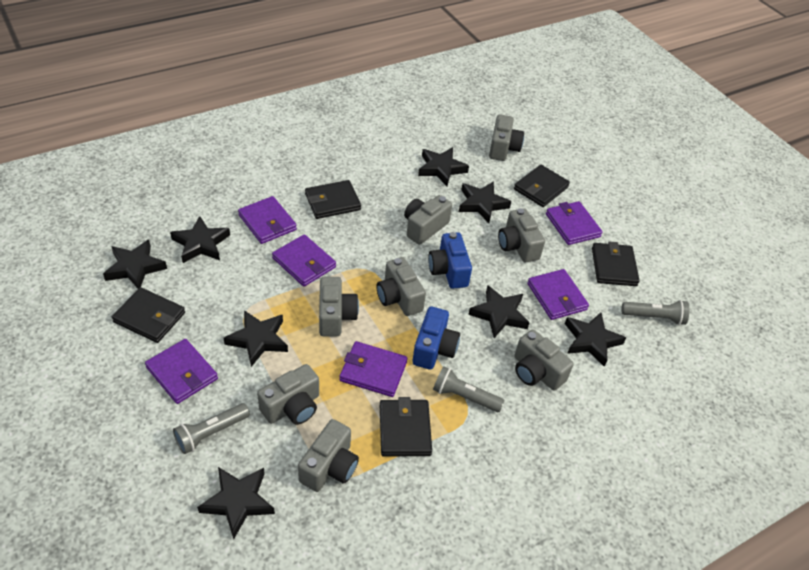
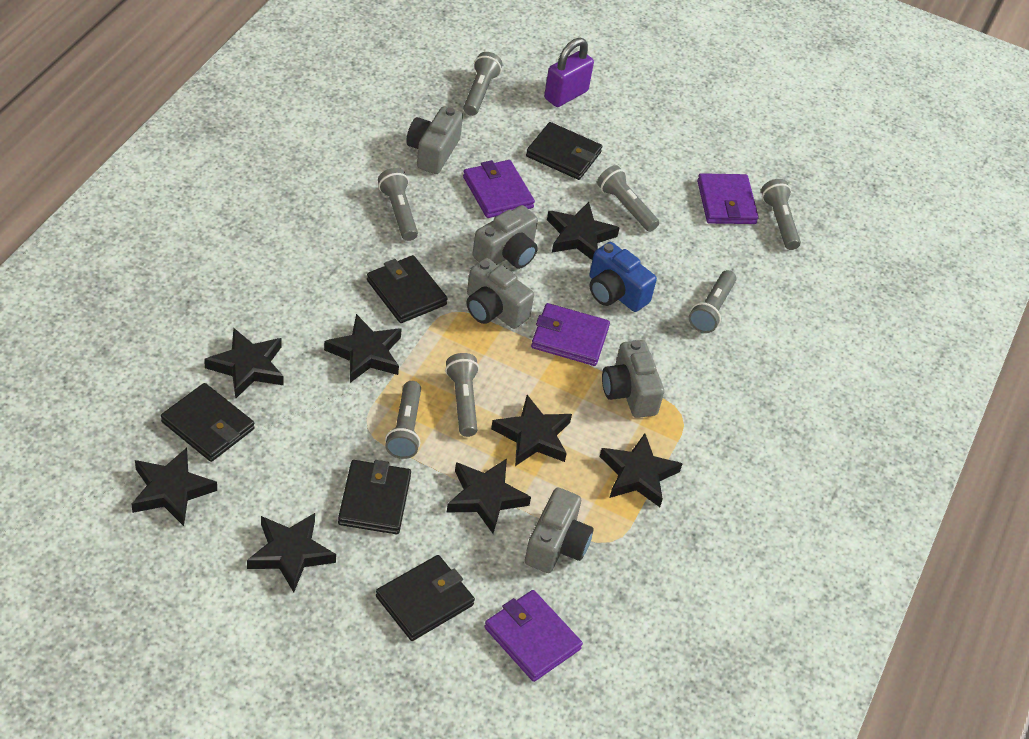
blue camera: 2 -> 1
grey camera: 8 -> 5
grey flashlight: 3 -> 7
purple padlock: 0 -> 1
purple wallet: 6 -> 4

